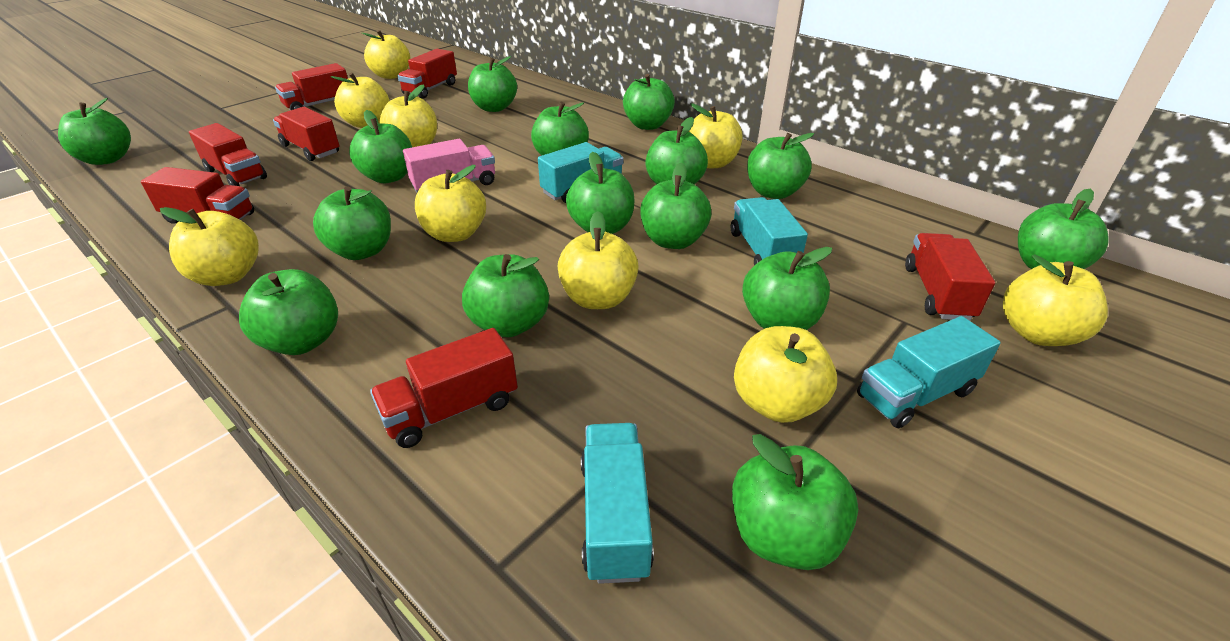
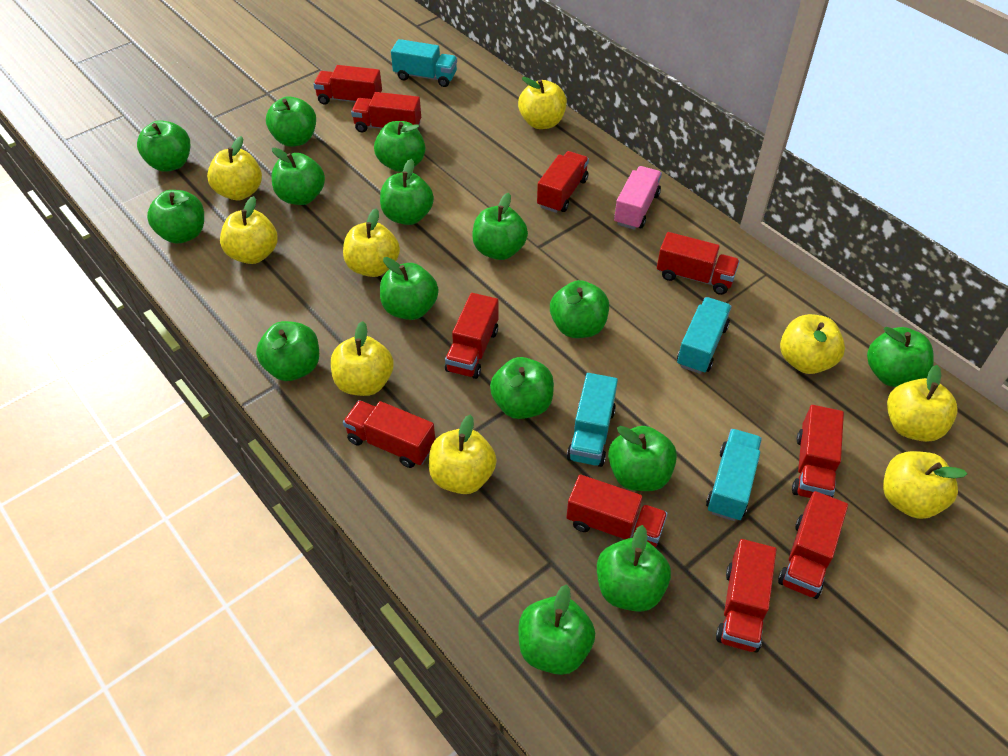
red truck: 7 -> 10

